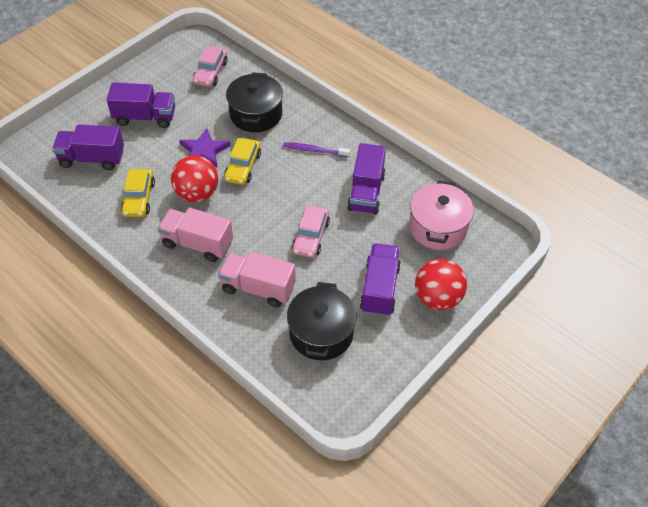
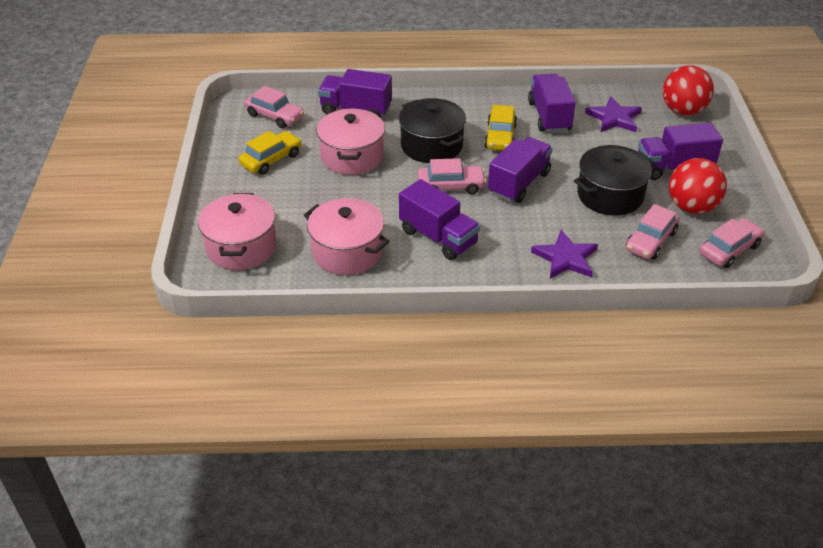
pink car: 2 -> 4
pink pot: 1 -> 3
pink truck: 2 -> 0
purple star: 1 -> 2
purple toothbrush: 1 -> 0
purple truck: 4 -> 5

